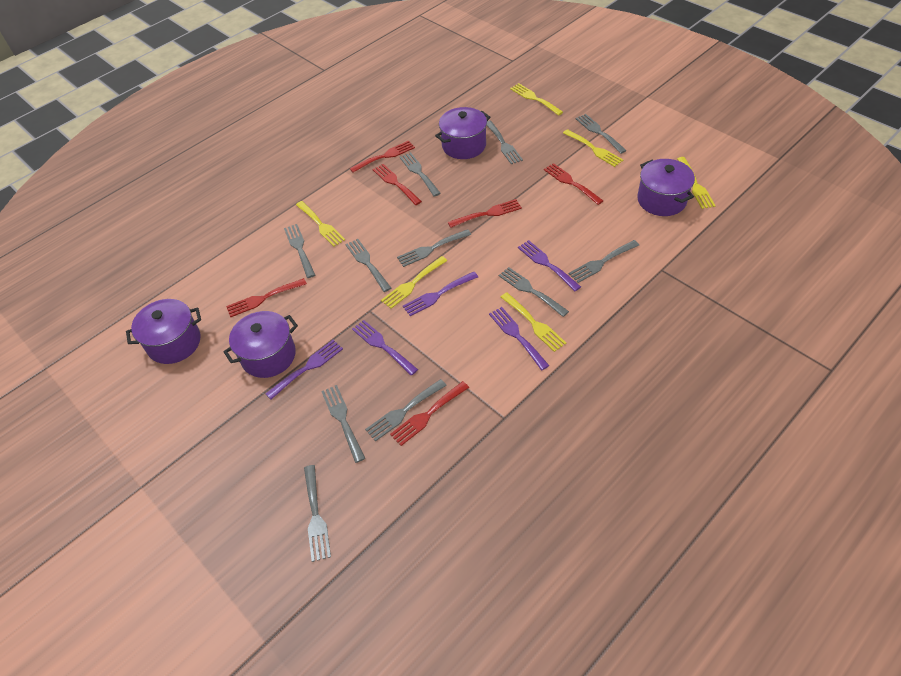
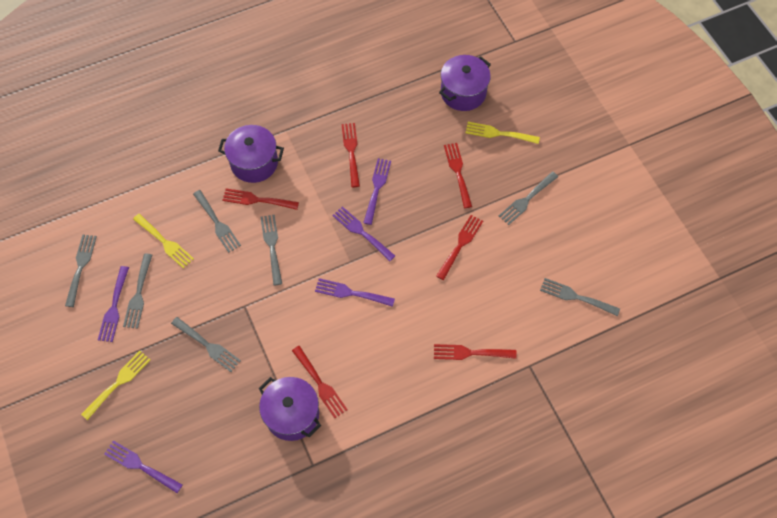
grey fork: 11 -> 7
purple pot: 4 -> 3
yellow fork: 6 -> 3

